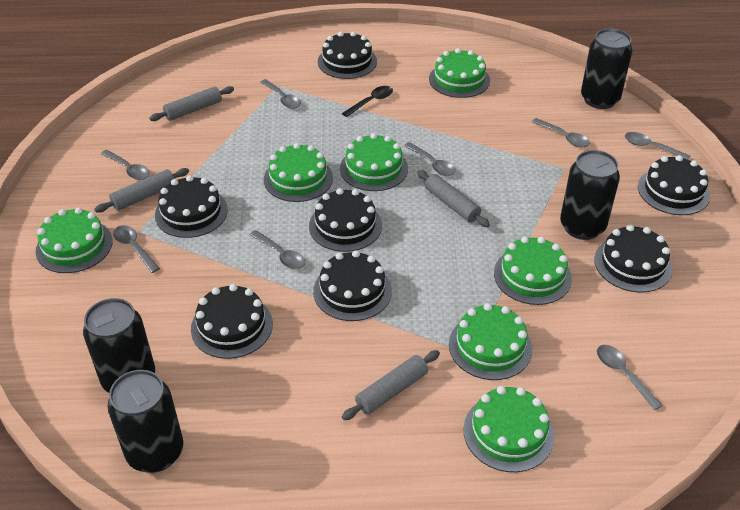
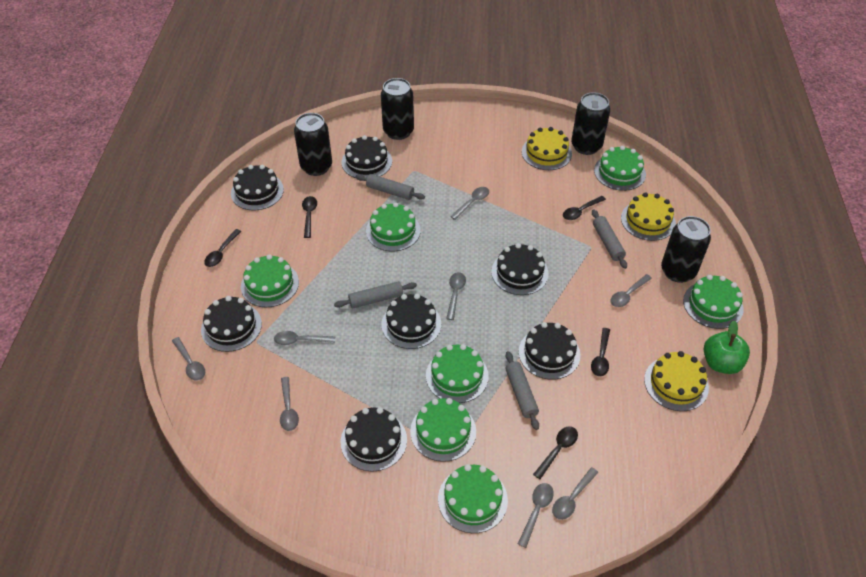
black spoon: 1 -> 5
green apple: 0 -> 1
yellow cake: 0 -> 3

